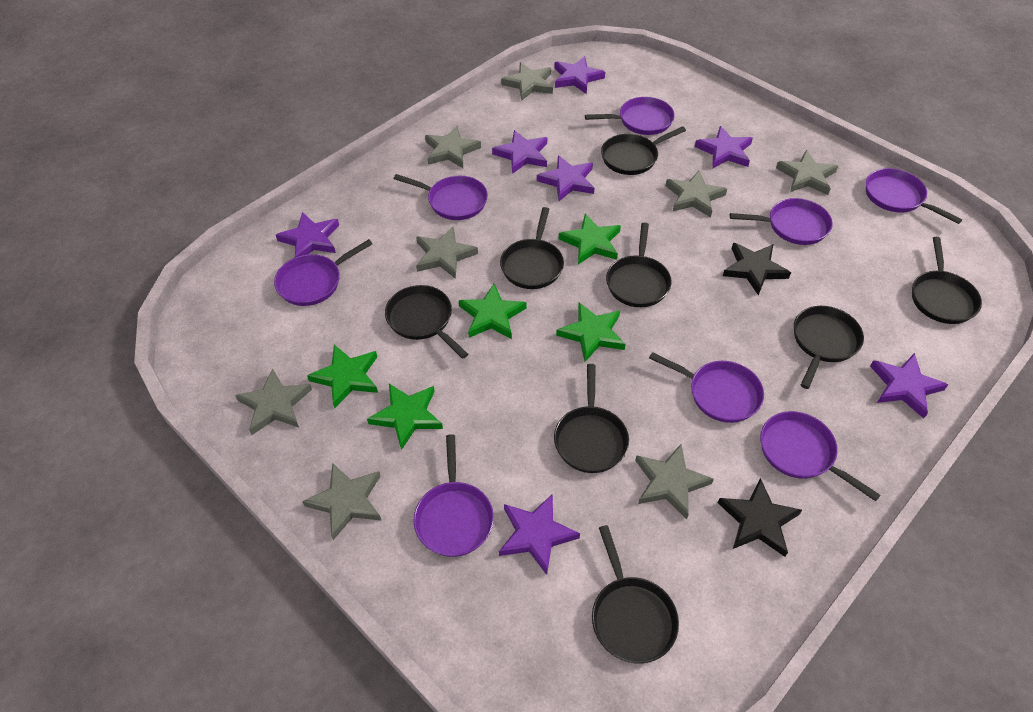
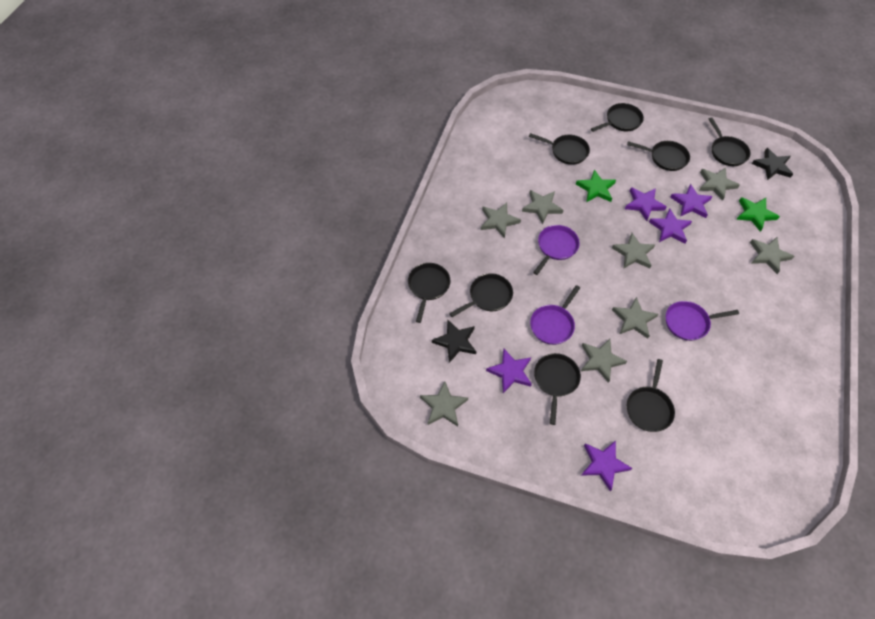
green star: 5 -> 2
purple pan: 8 -> 3
purple star: 7 -> 5

